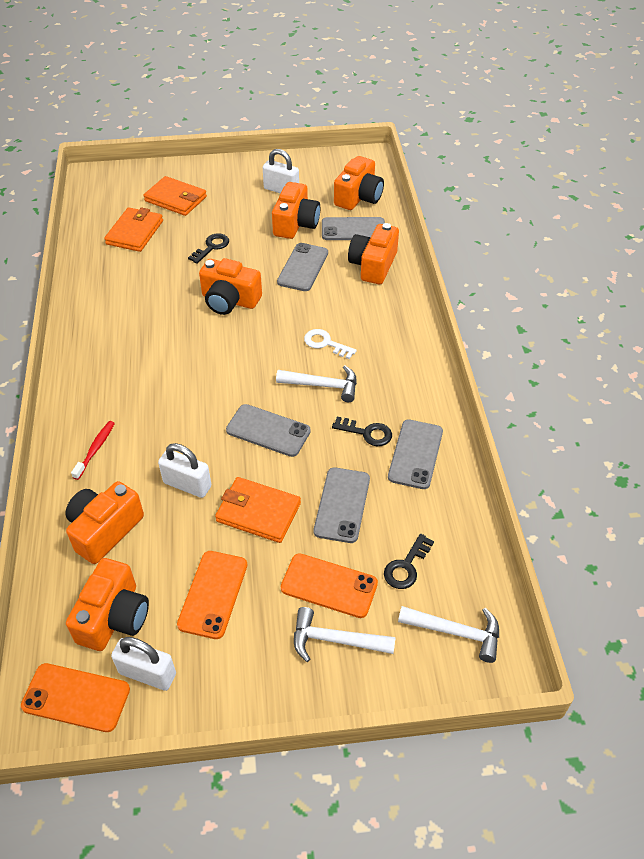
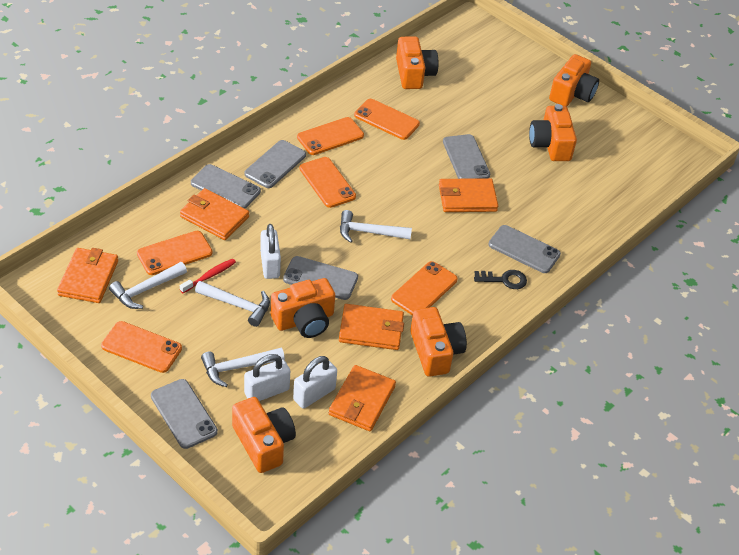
black key: 3 -> 1
grey phone: 5 -> 6
orange phone: 3 -> 6
orange wallet: 3 -> 5
white hammer: 3 -> 4
white key: 1 -> 0

